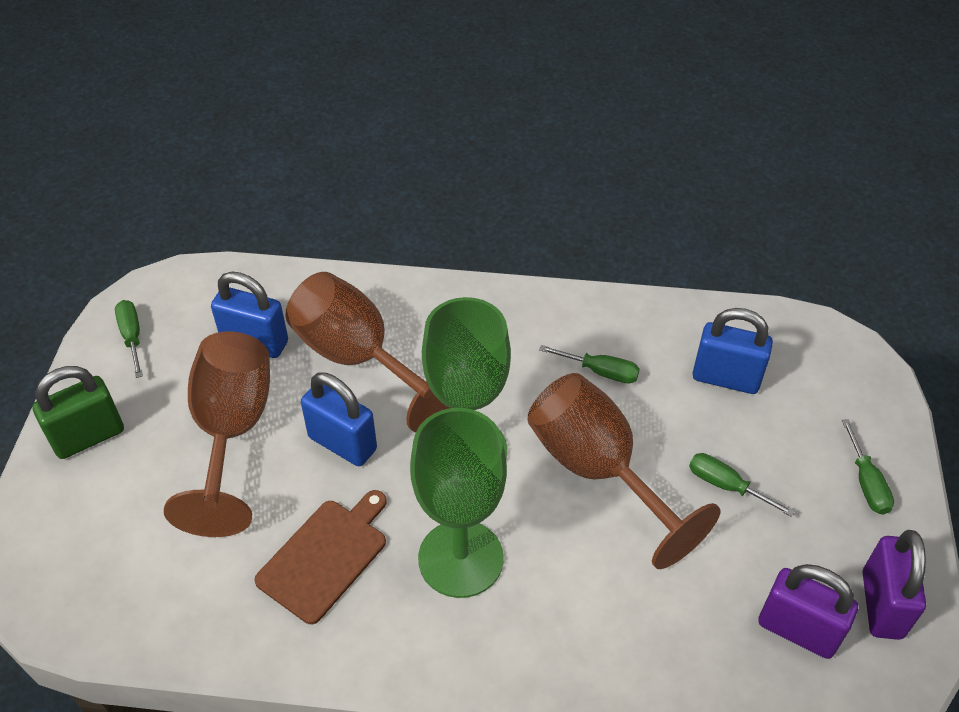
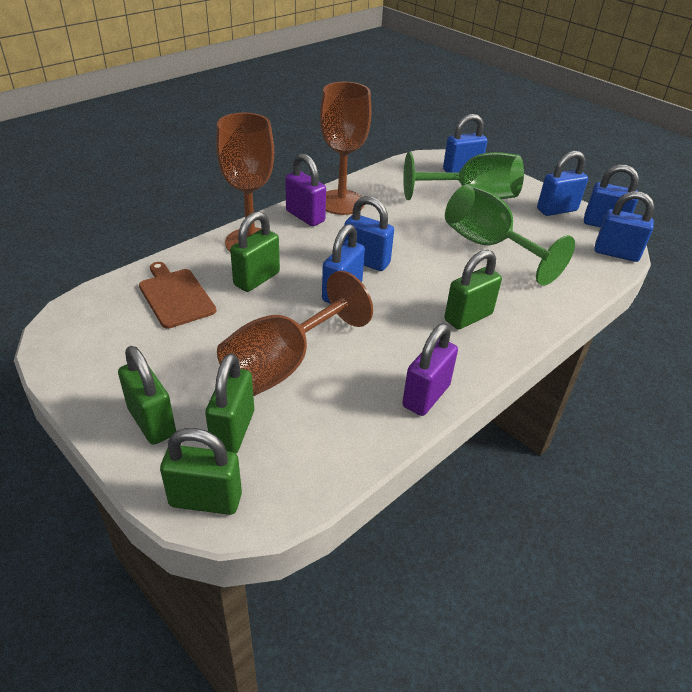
blue padlock: 3 -> 6
green padlock: 1 -> 5
green screwdriver: 4 -> 0

